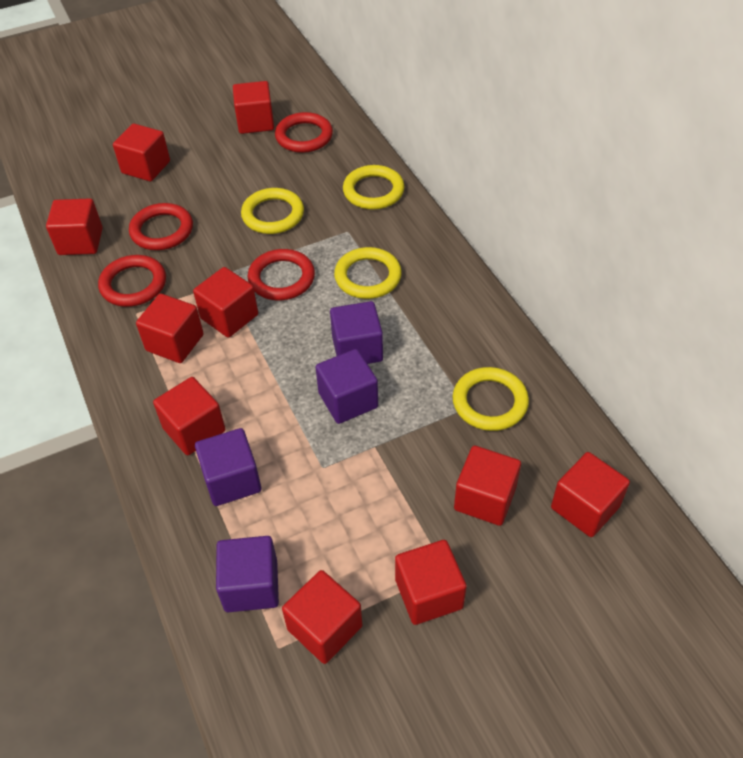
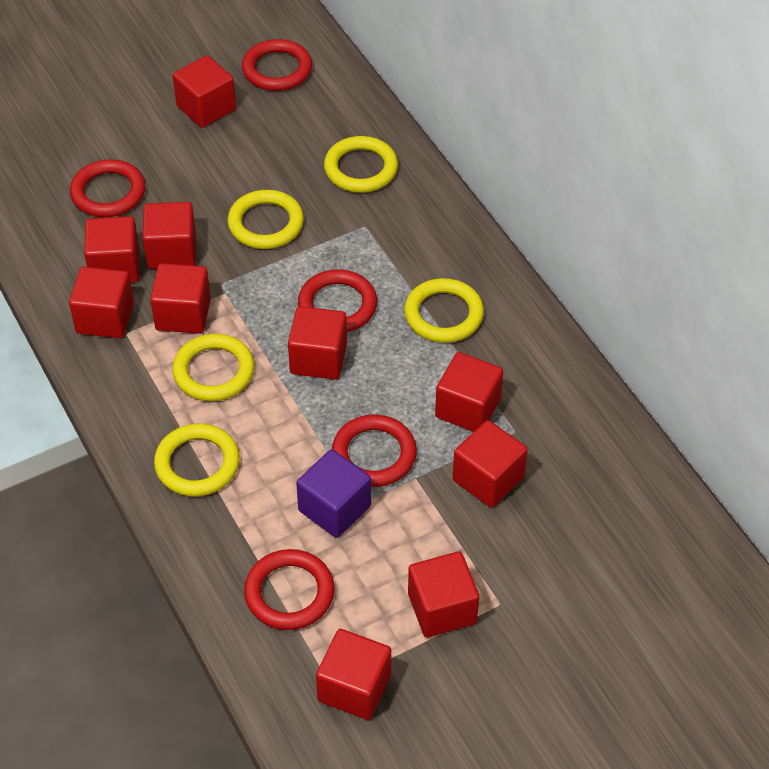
purple cube: 4 -> 1
red ring: 4 -> 5
yellow ring: 4 -> 5

